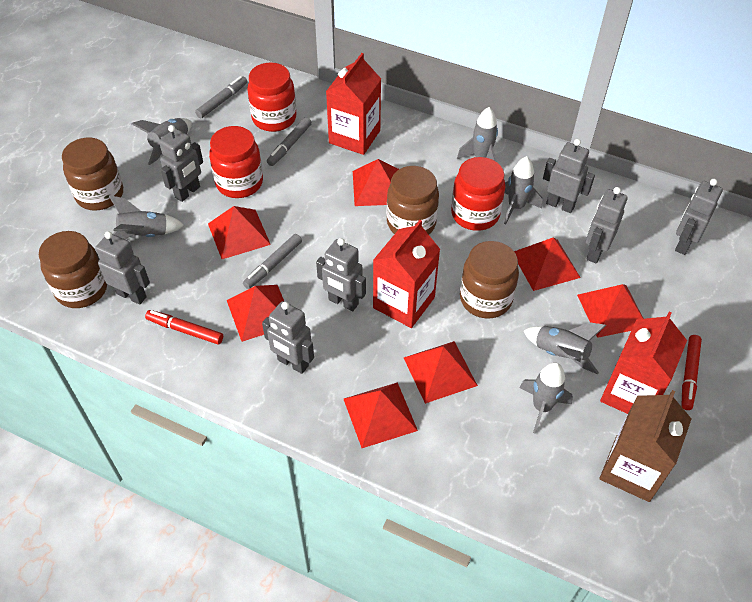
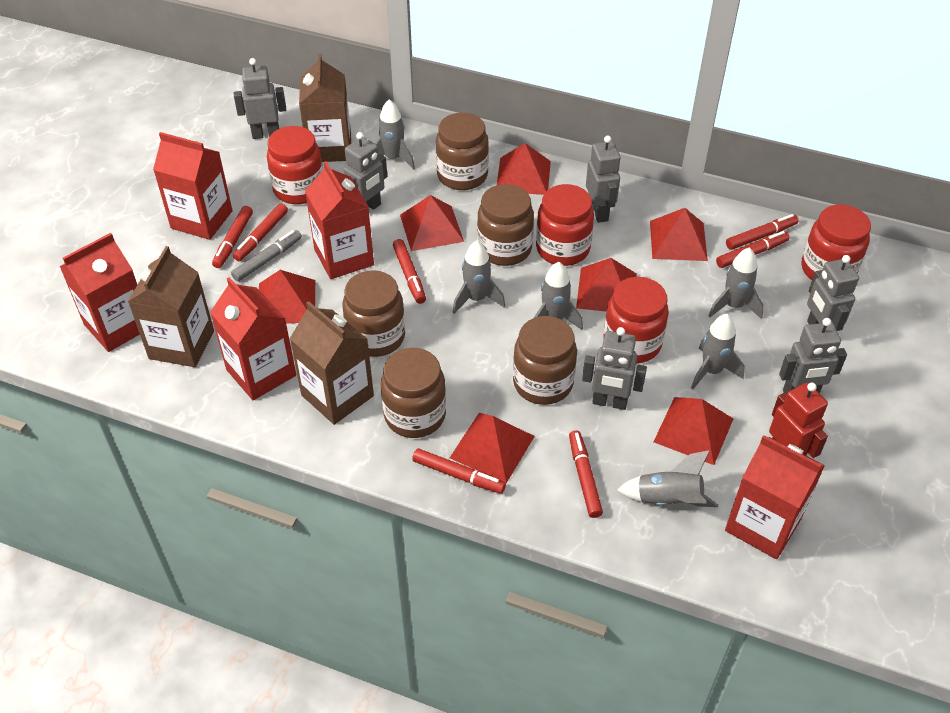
brown carton: 1 -> 3
brown jar: 4 -> 5
grey marker: 3 -> 1
grey robot: 7 -> 6
red carton: 3 -> 5
red jar: 3 -> 4
red marker: 2 -> 7
red robot: 0 -> 1

